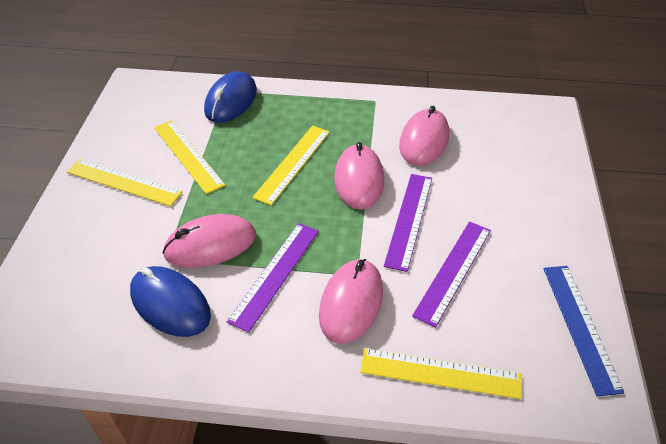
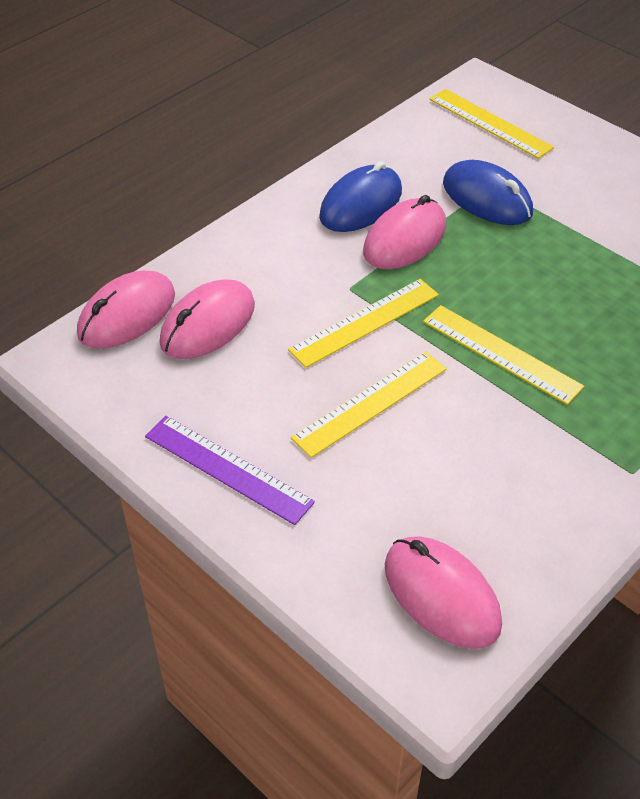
blue ruler: 1 -> 0
purple ruler: 3 -> 1

